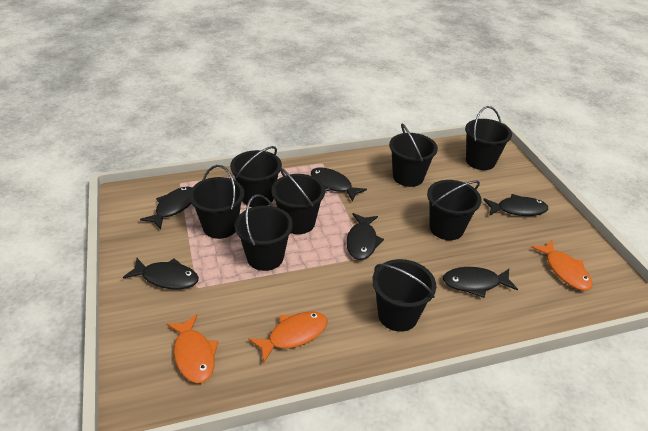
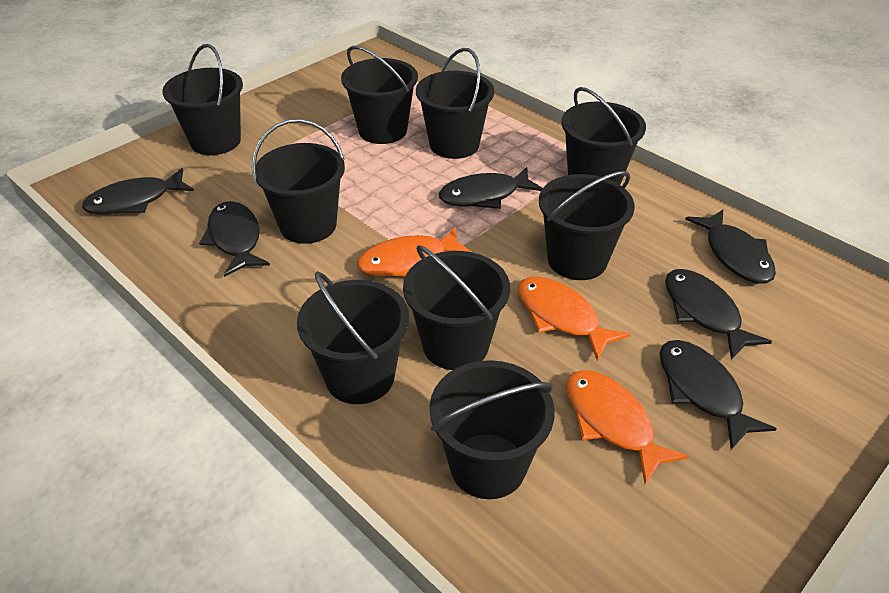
black bucket: 8 -> 9

